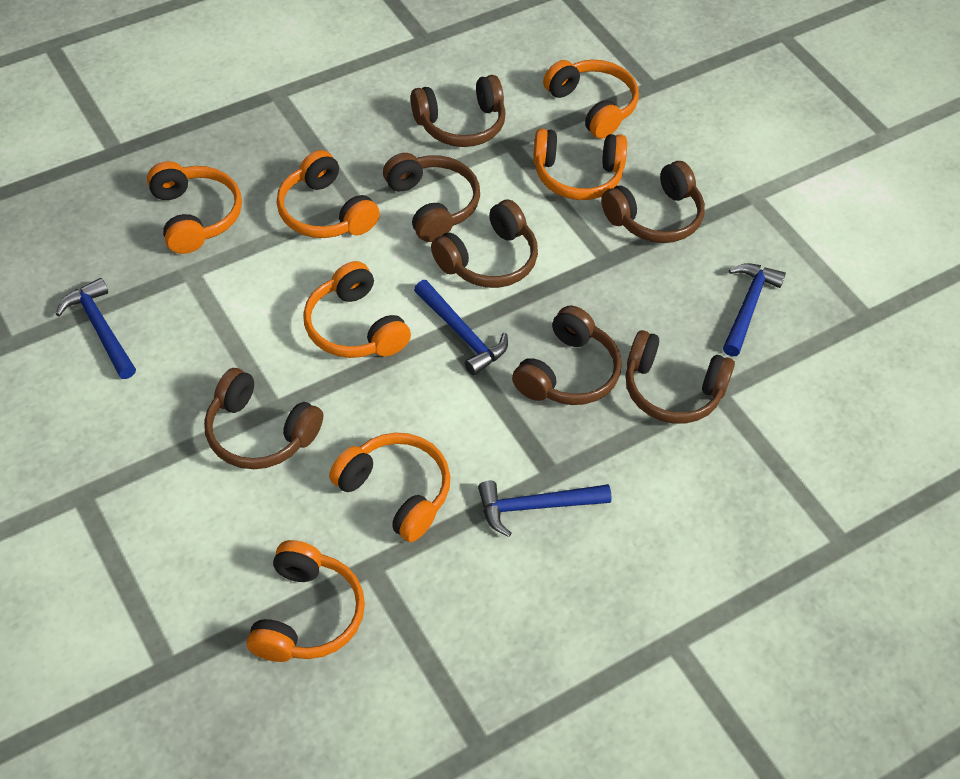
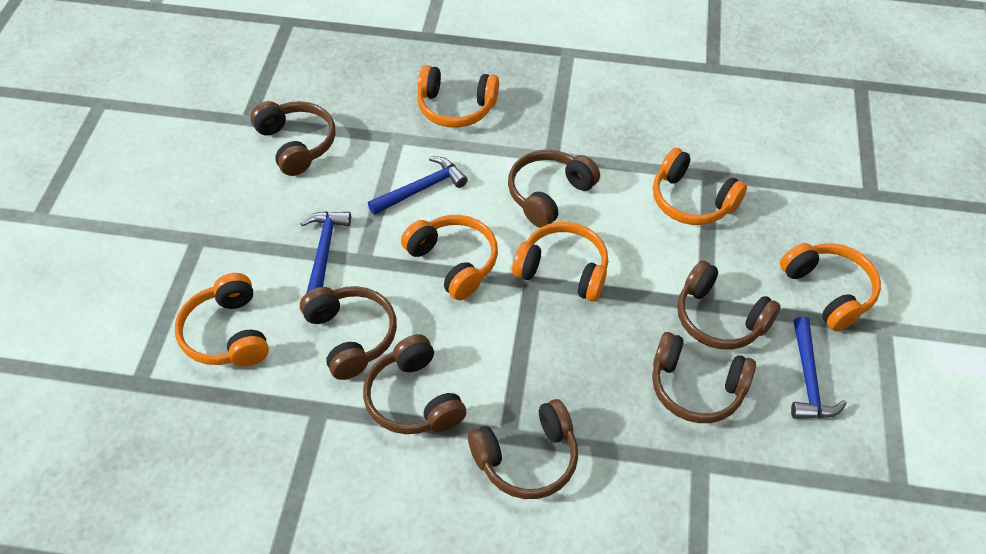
blue hammer: 4 -> 3
orange headphones: 7 -> 6

